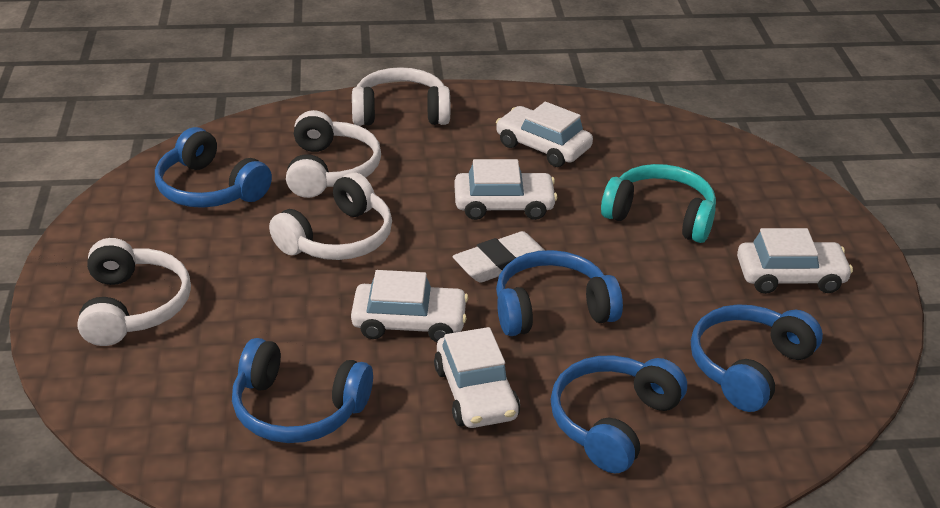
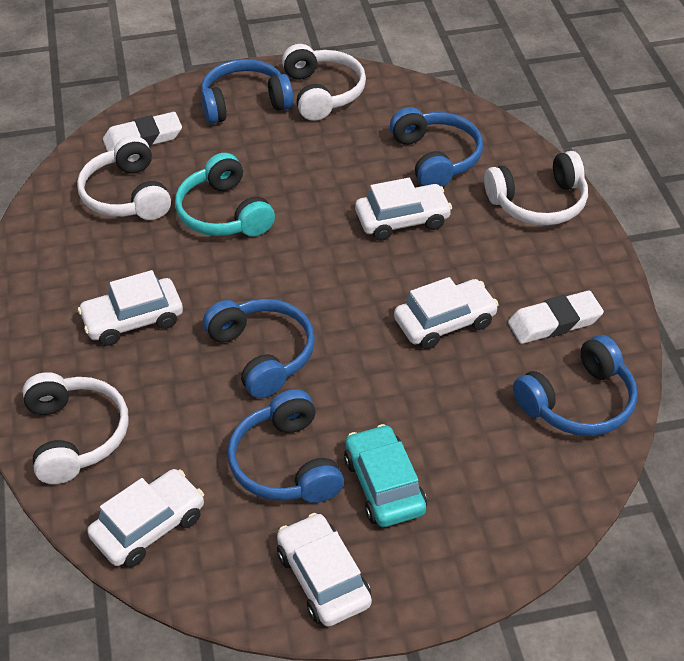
turquoise car: 0 -> 1
white eraser: 1 -> 2

